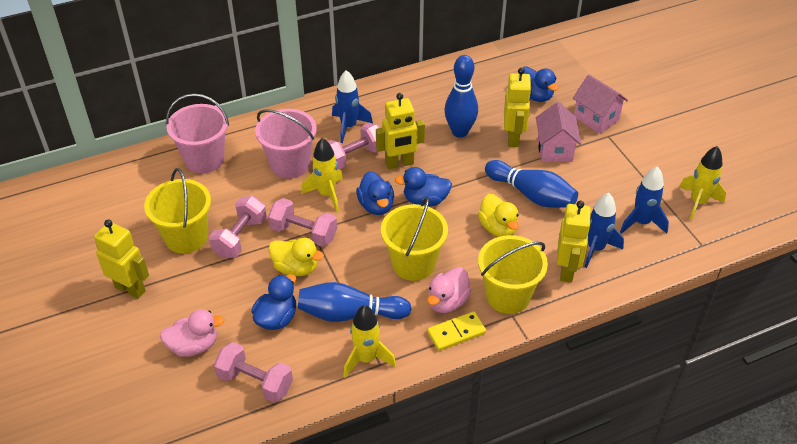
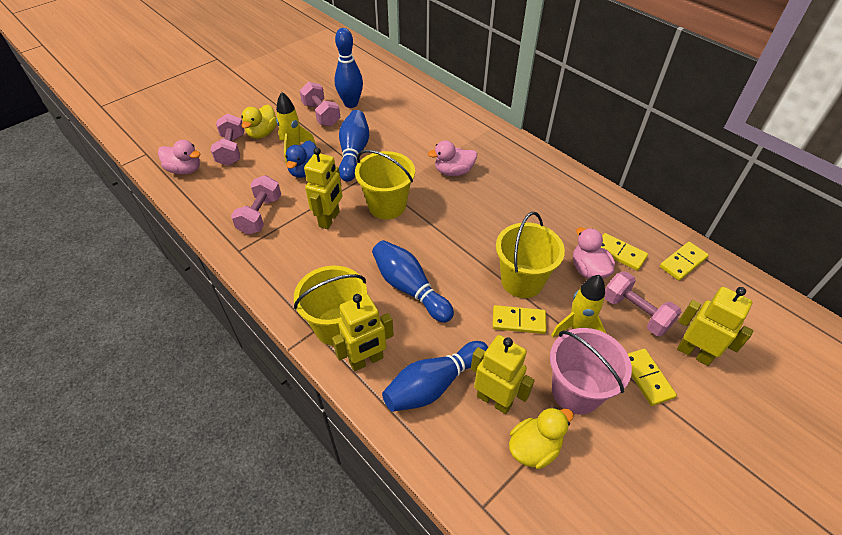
blue bowling pin: 3 -> 4
blue duck: 4 -> 1
blue rocket: 3 -> 0
pink bucket: 2 -> 1
pink duck: 2 -> 3
pink house: 2 -> 0
yellow domino: 1 -> 4
yellow rocket: 3 -> 2

